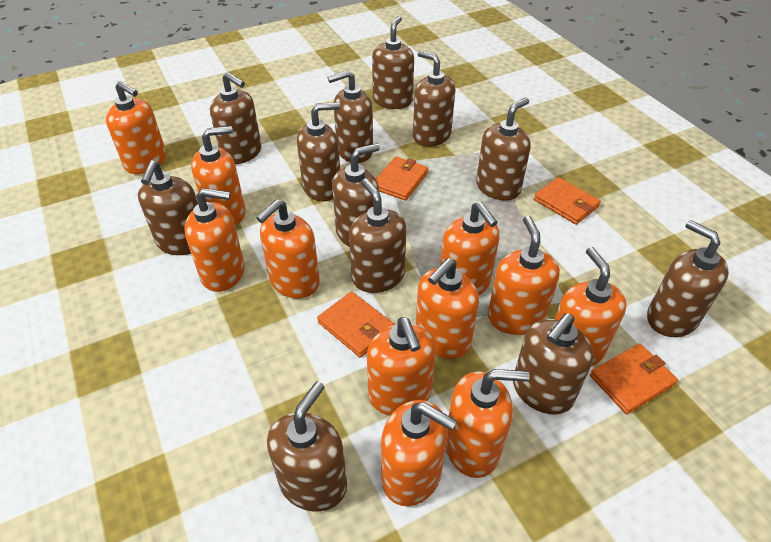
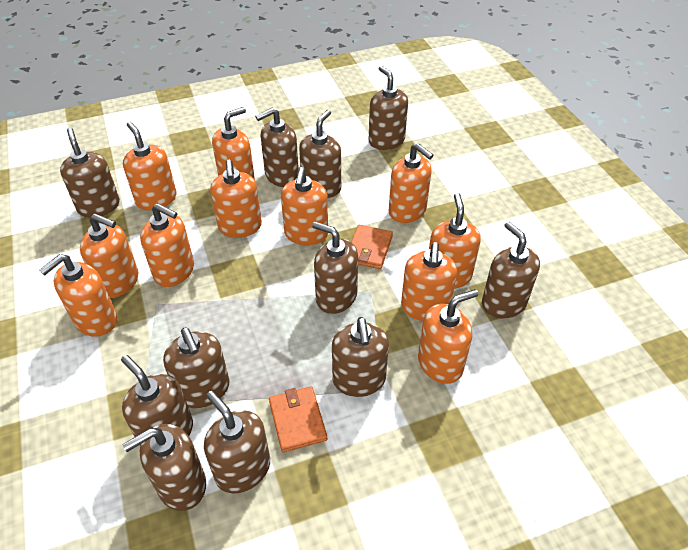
brown soap dispenser: 12 -> 11
orange wallet: 4 -> 2

